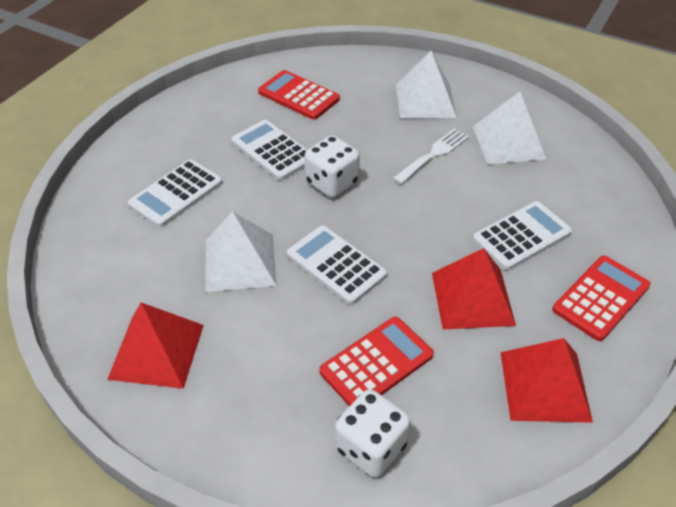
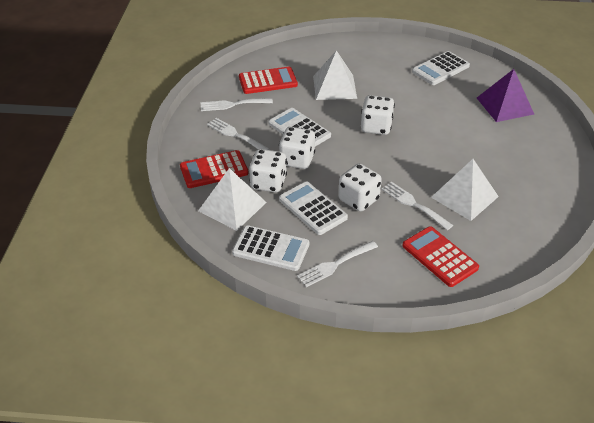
purple pyramid: 0 -> 1
red pyramid: 3 -> 0
white dice: 2 -> 4
white fork: 1 -> 4

